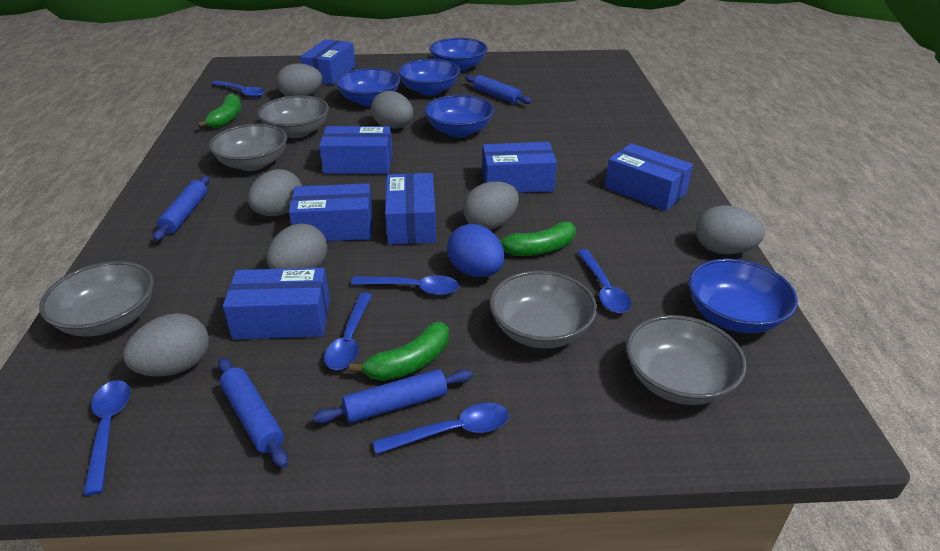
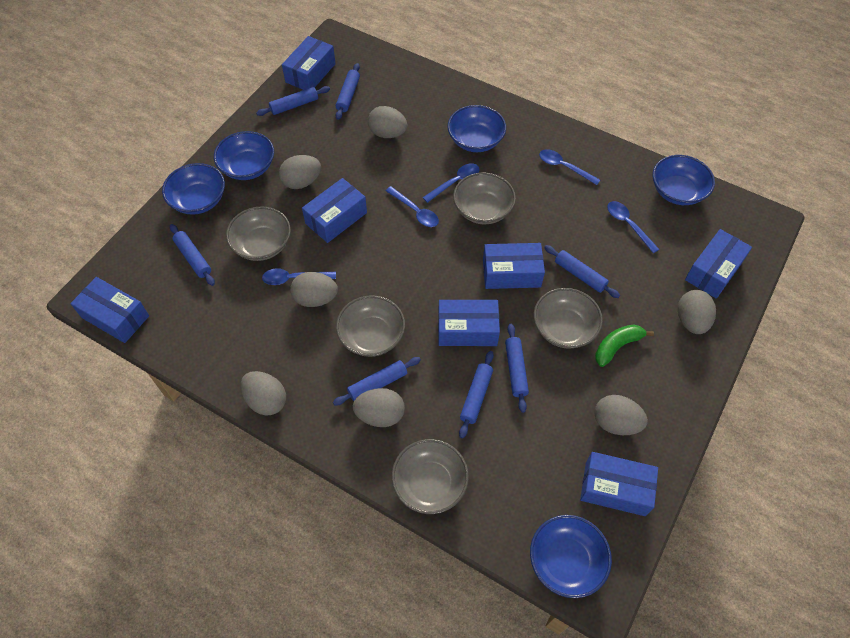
blue egg: 1 -> 0
blue rolling pin: 4 -> 7
blue spoon: 6 -> 5
green banana: 3 -> 1

